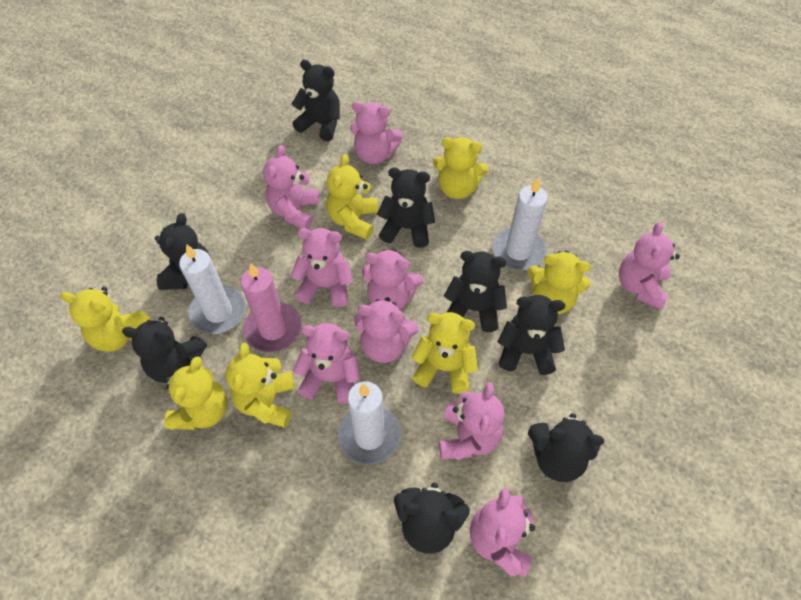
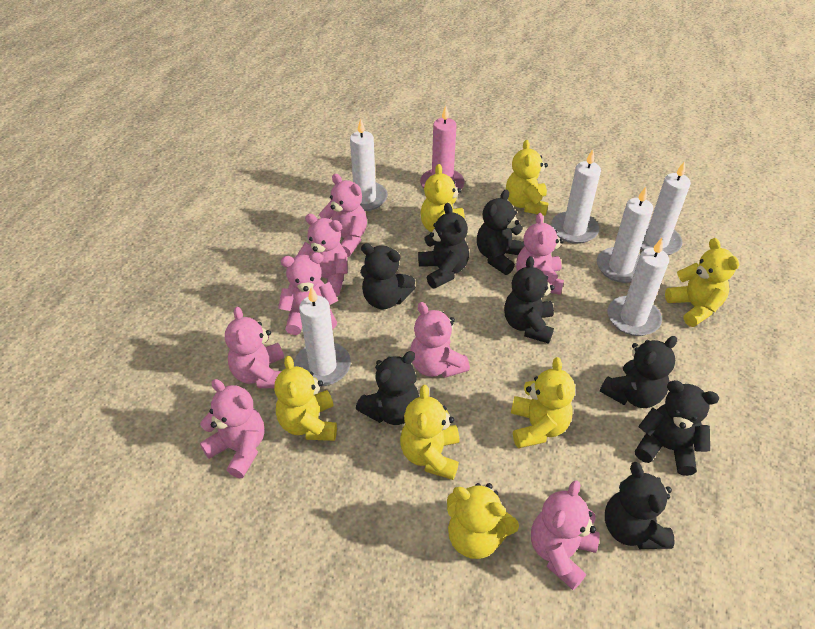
pink teddy bear: 9 -> 8
white candle: 3 -> 6

